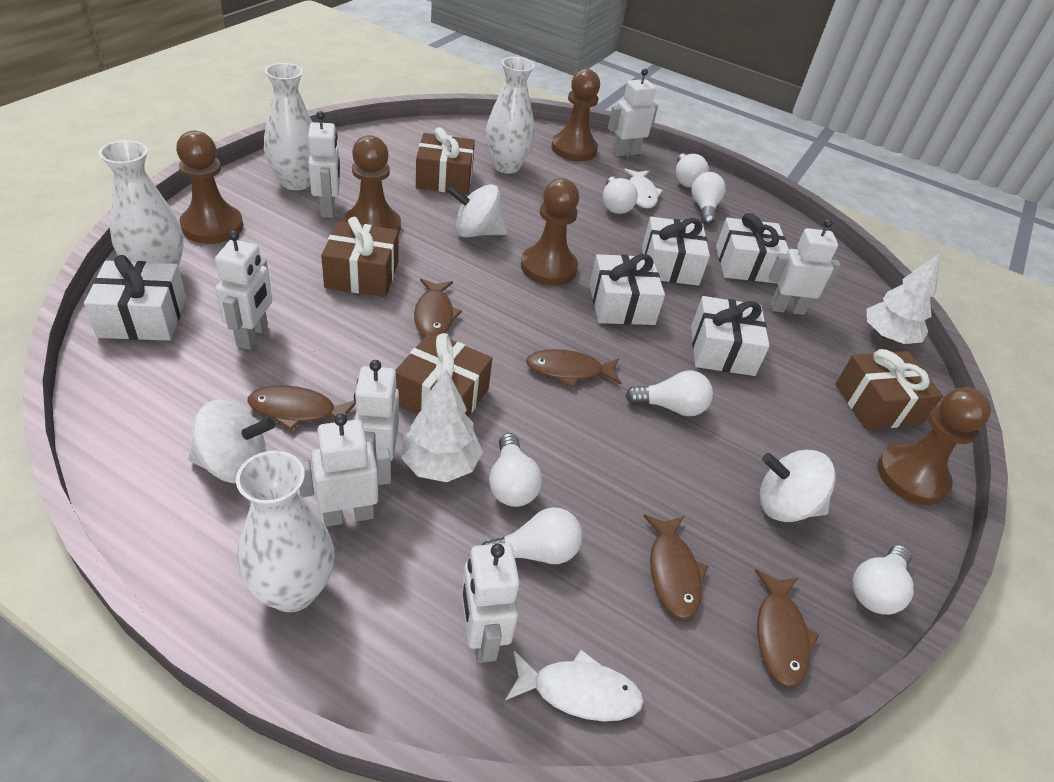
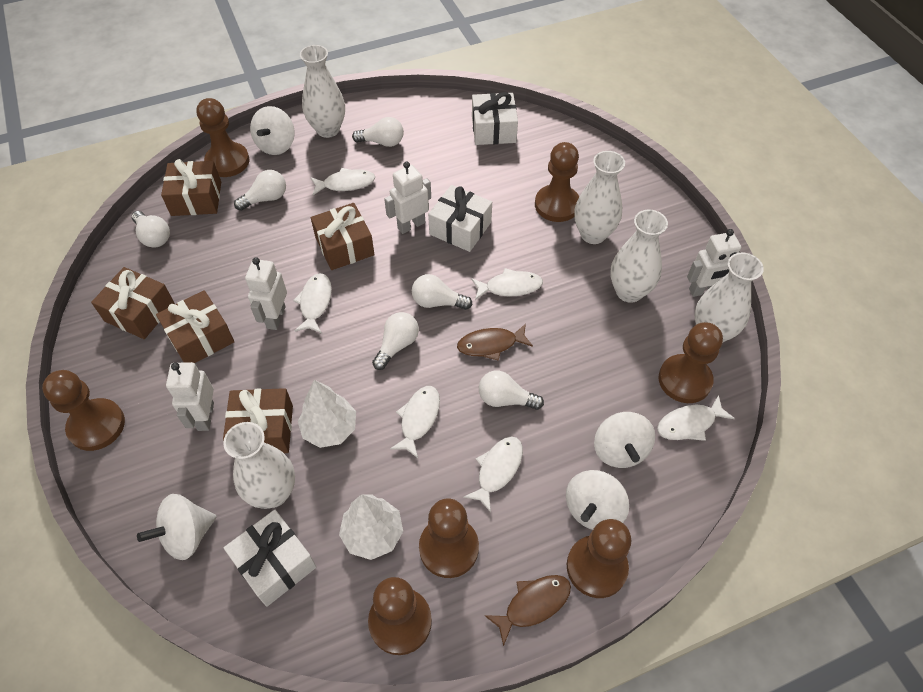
brown fish: 5 -> 2
brown gift: 4 -> 5
brown pawn: 5 -> 7
white fish: 2 -> 6
white gift: 5 -> 3
white light bulb: 7 -> 6
white robot: 7 -> 4
white spinning top: 3 -> 4
white vase: 4 -> 5

